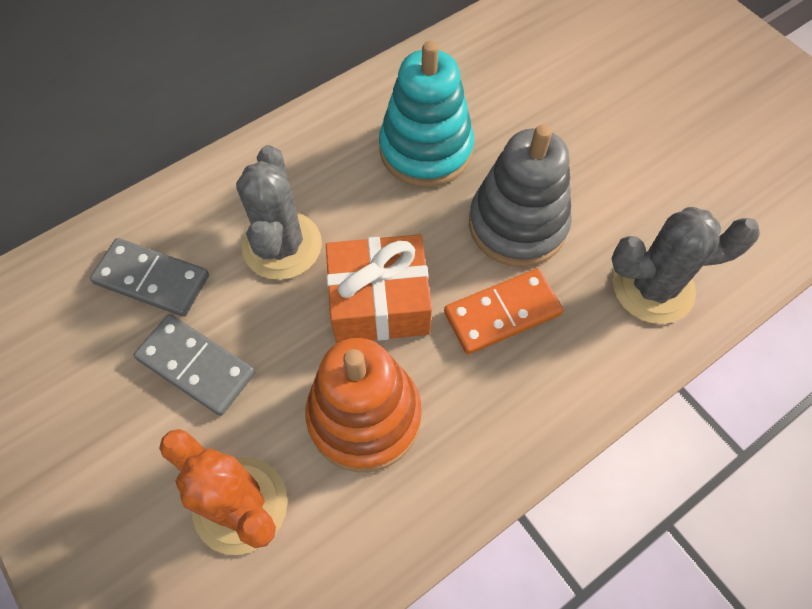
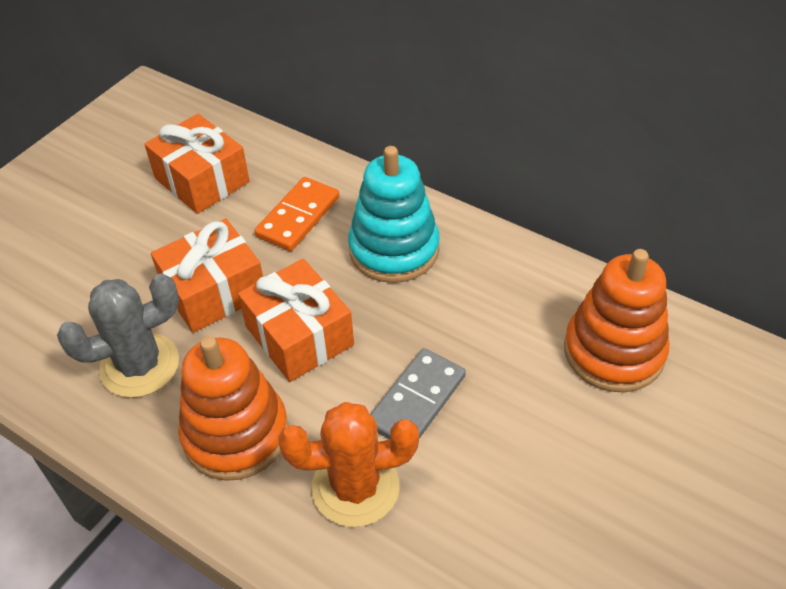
grey cactus: 2 -> 1
grey domino: 2 -> 1
grey stacking toy: 1 -> 0
orange gift: 1 -> 3
orange stacking toy: 1 -> 2

